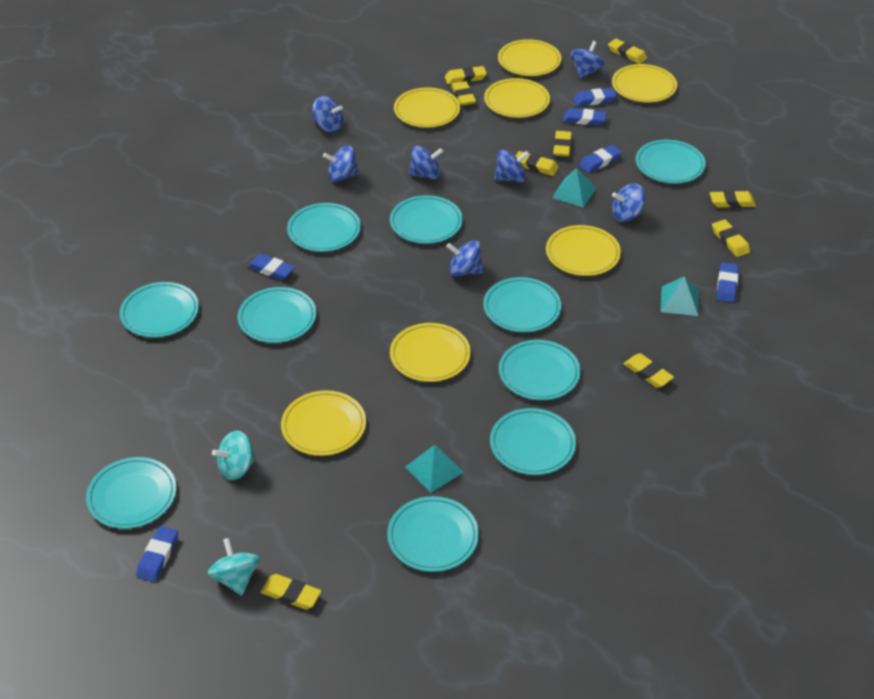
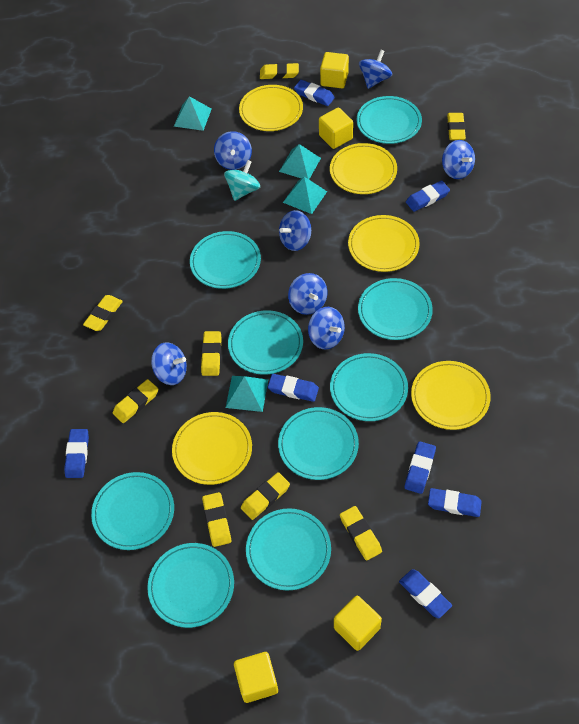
blue eraser: 6 -> 7
turquoise plate: 10 -> 9
turquoise pyramid: 3 -> 4
turquoise spinning top: 2 -> 1
yellow cube: 0 -> 4
yellow eraser: 9 -> 8
yellow plate: 7 -> 5

